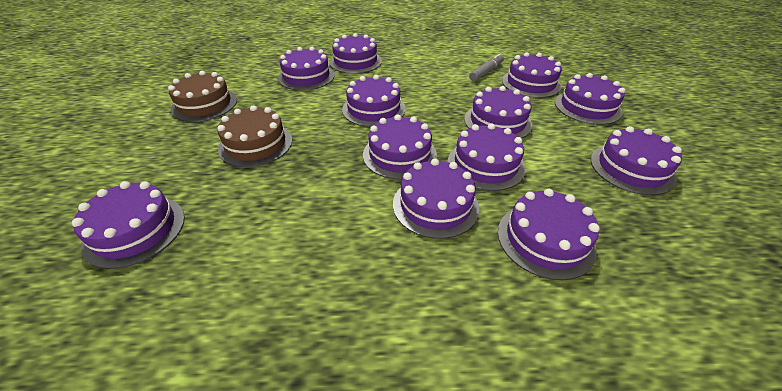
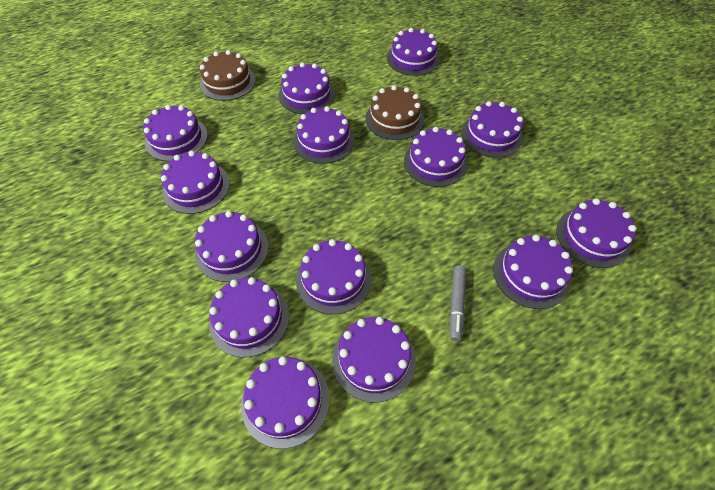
purple cake: 12 -> 14

